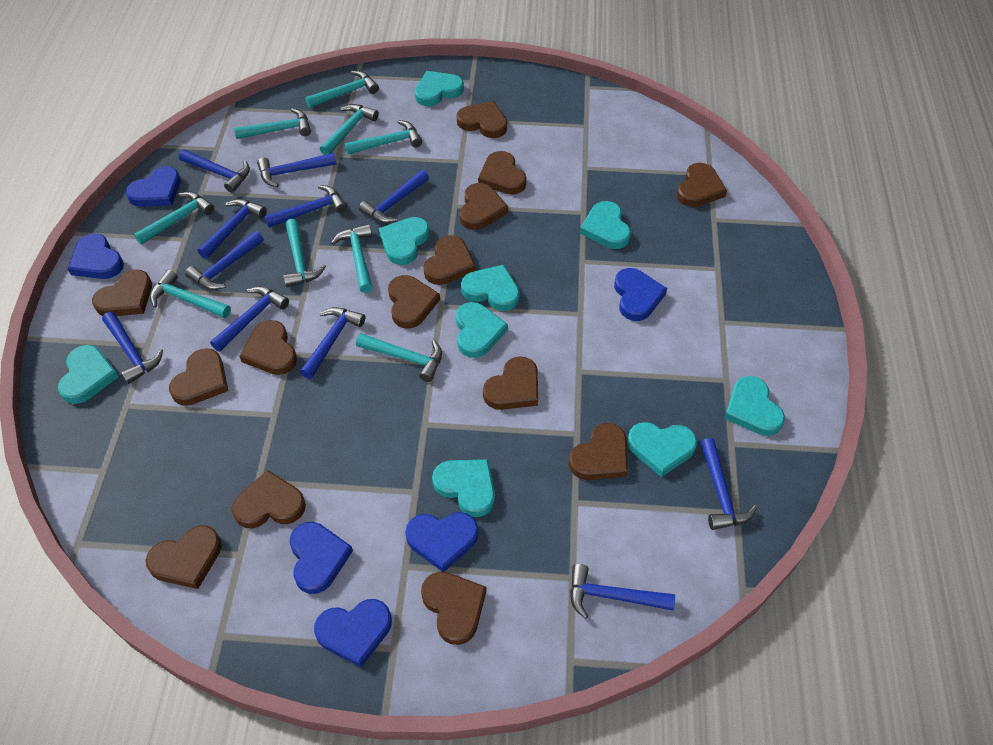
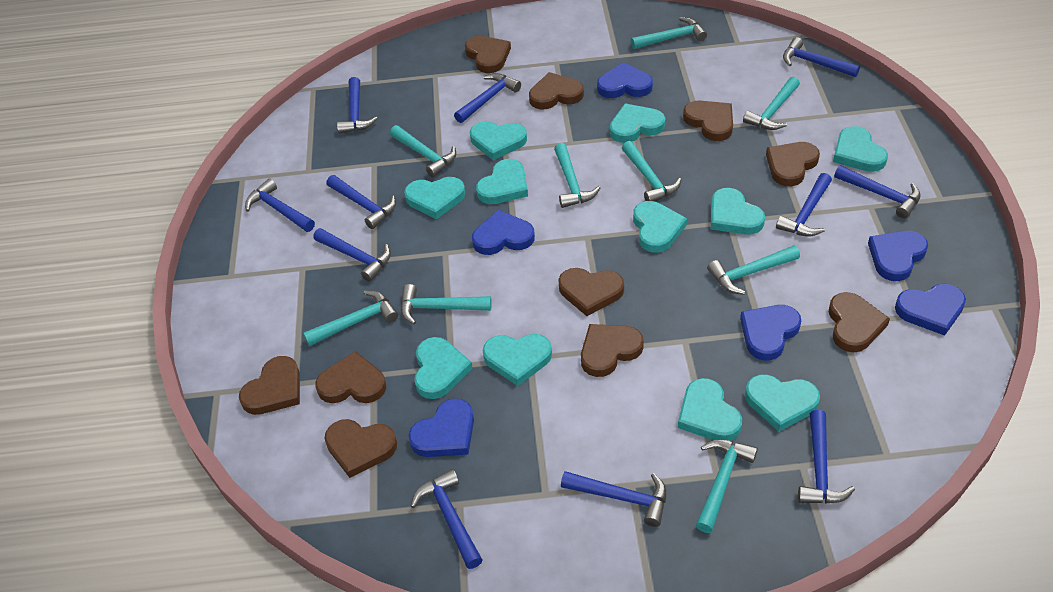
brown heart: 14 -> 10
turquoise heart: 9 -> 11

